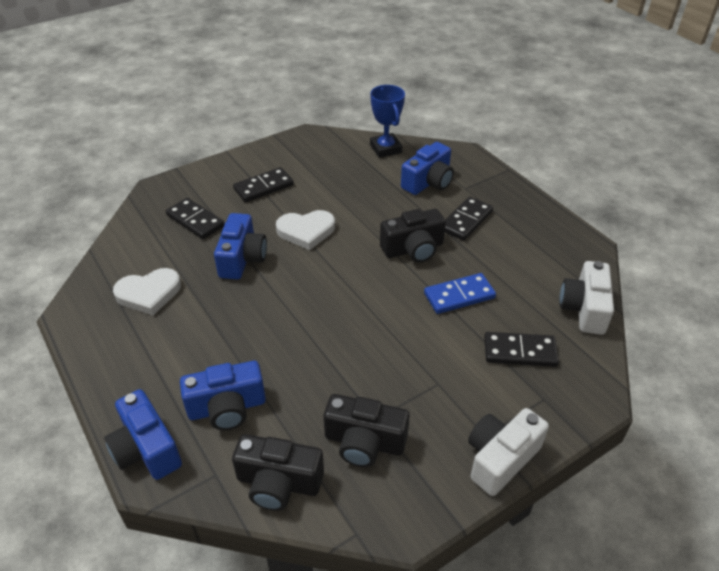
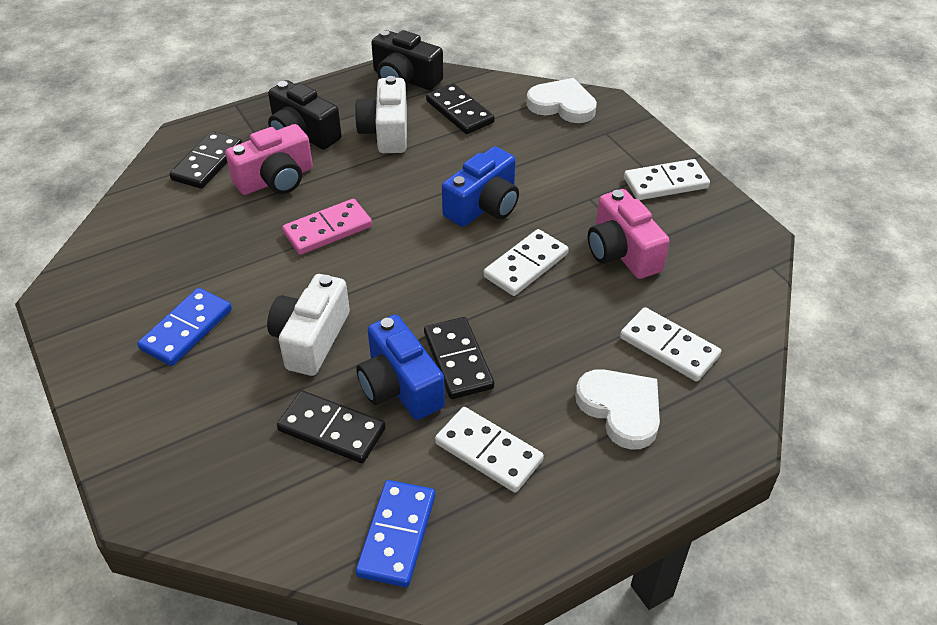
black camera: 3 -> 2
blue camera: 4 -> 2
blue domino: 1 -> 2
blue trophy: 1 -> 0
pink camera: 0 -> 2
pink domino: 0 -> 1
white domino: 0 -> 4

